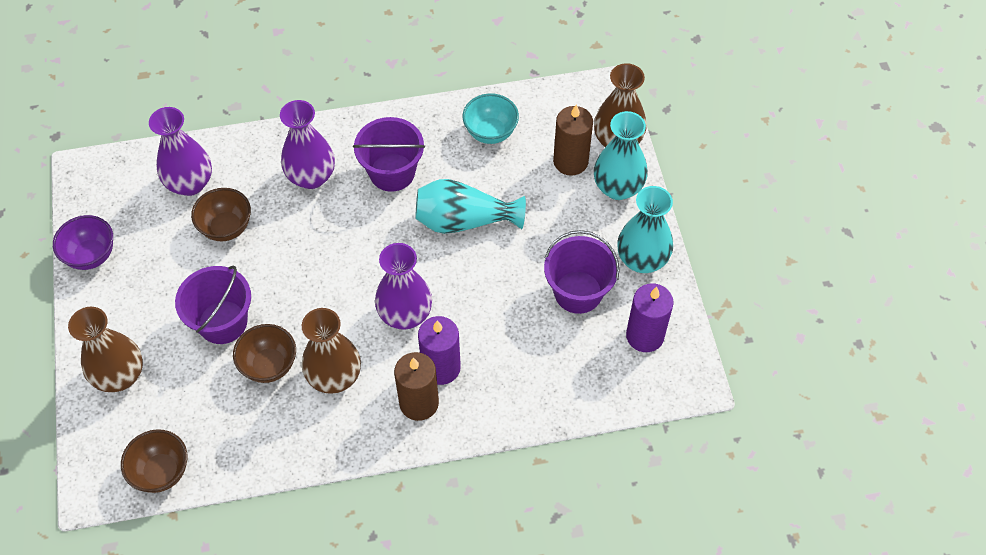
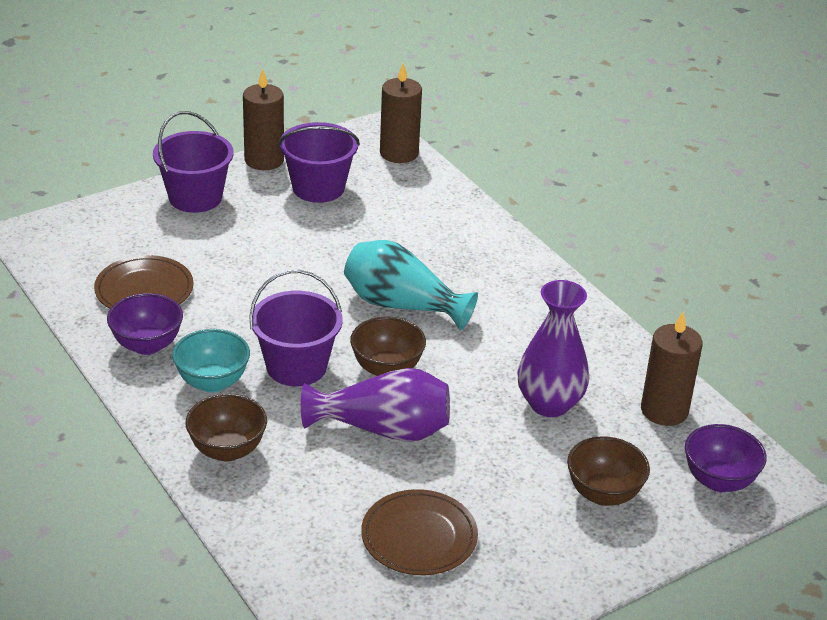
brown candle: 2 -> 3
brown plate: 0 -> 2
brown vase: 3 -> 0
purple bowl: 1 -> 2
purple candle: 2 -> 0
purple vase: 3 -> 2
turquoise vase: 3 -> 1

